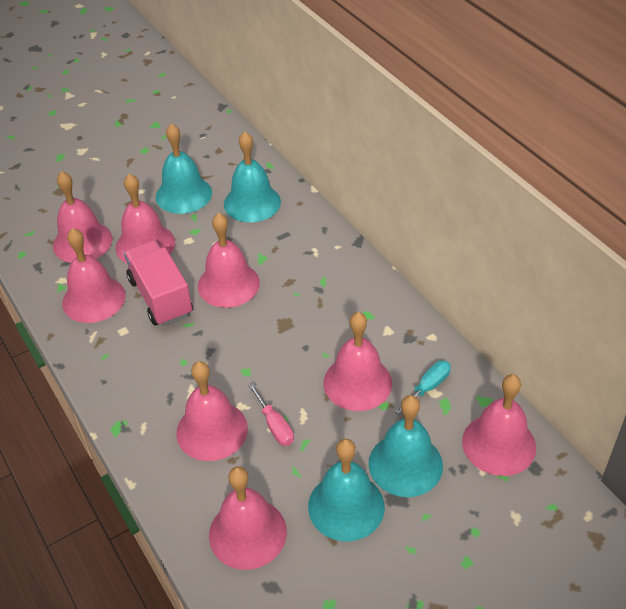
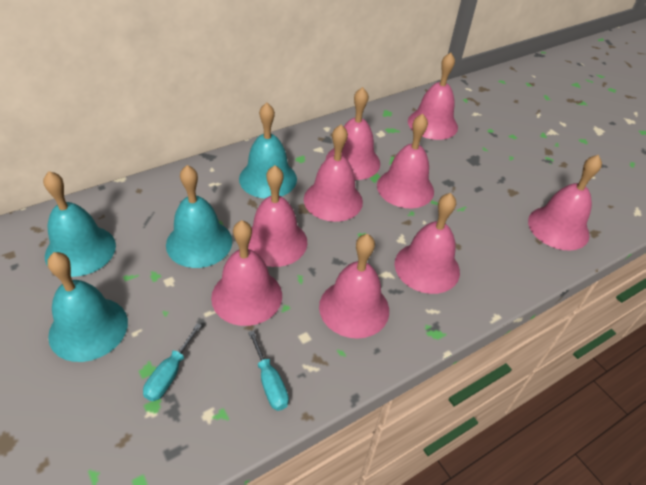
pink bell: 8 -> 9
pink screwdriver: 1 -> 0
pink truck: 1 -> 0
turquoise screwdriver: 1 -> 2

